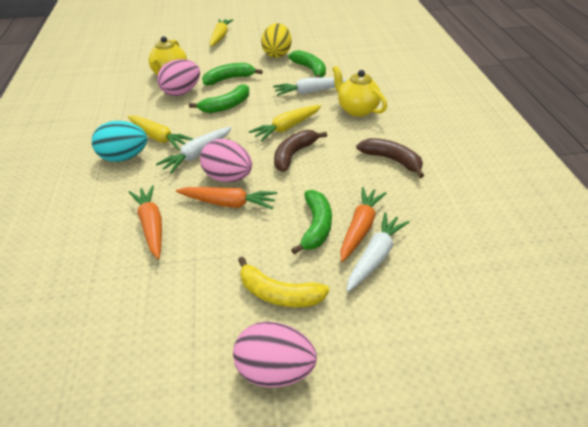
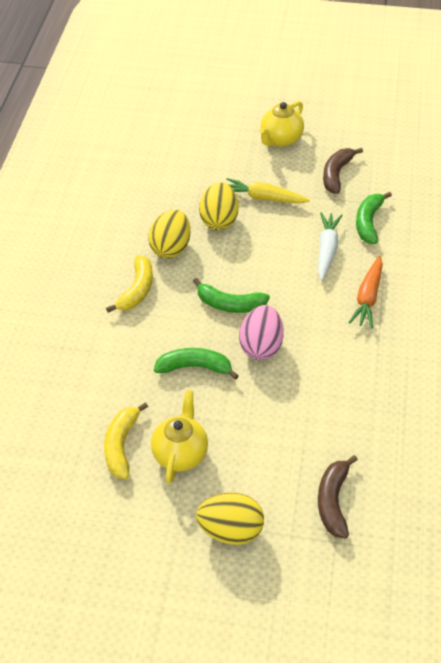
green banana: 4 -> 3
orange carrot: 3 -> 1
pink egg: 3 -> 1
turquoise egg: 1 -> 0
white carrot: 3 -> 1
yellow banana: 1 -> 2
yellow carrot: 3 -> 1
yellow egg: 1 -> 3

